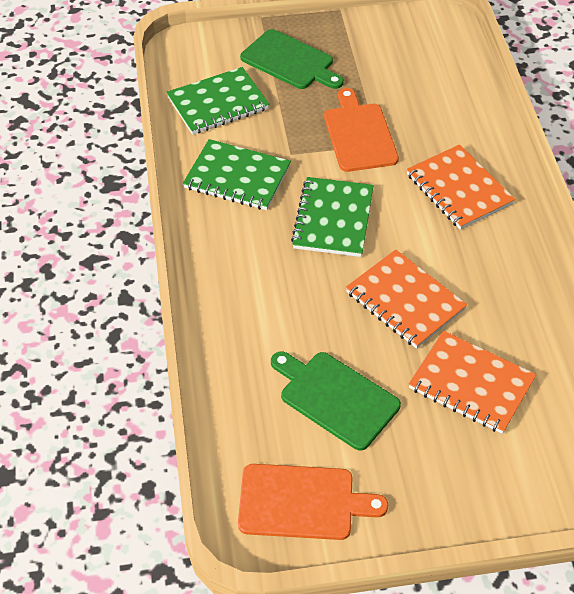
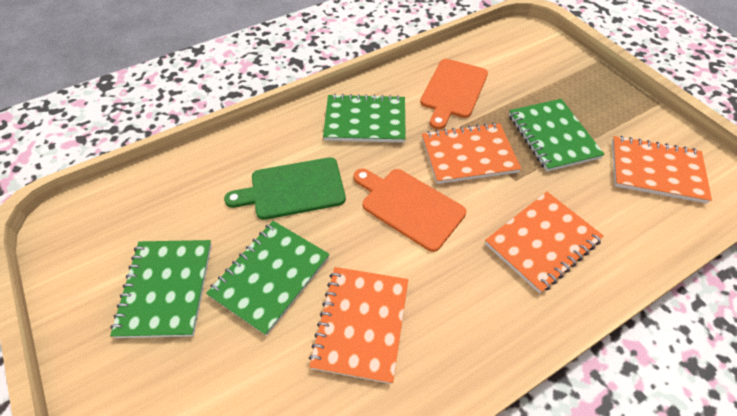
green cutting board: 2 -> 1
green notebook: 3 -> 4
orange notebook: 3 -> 4

